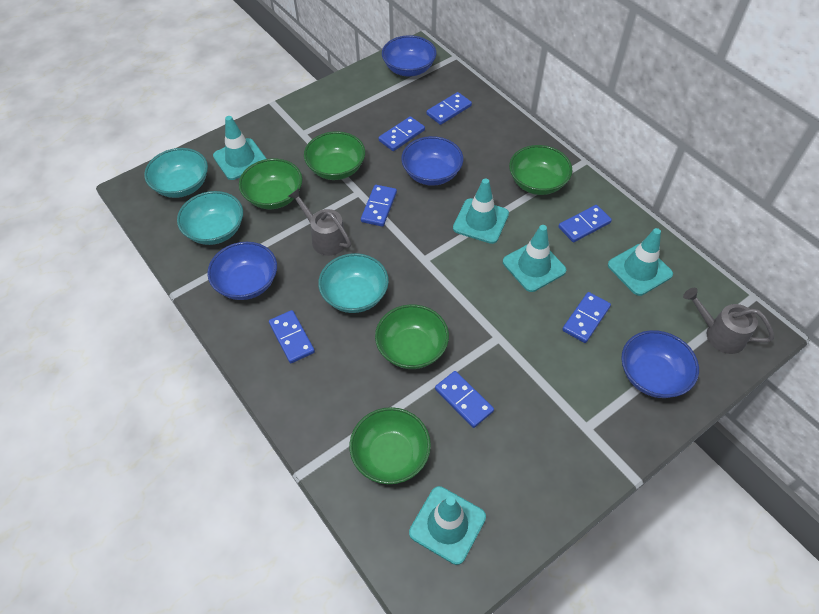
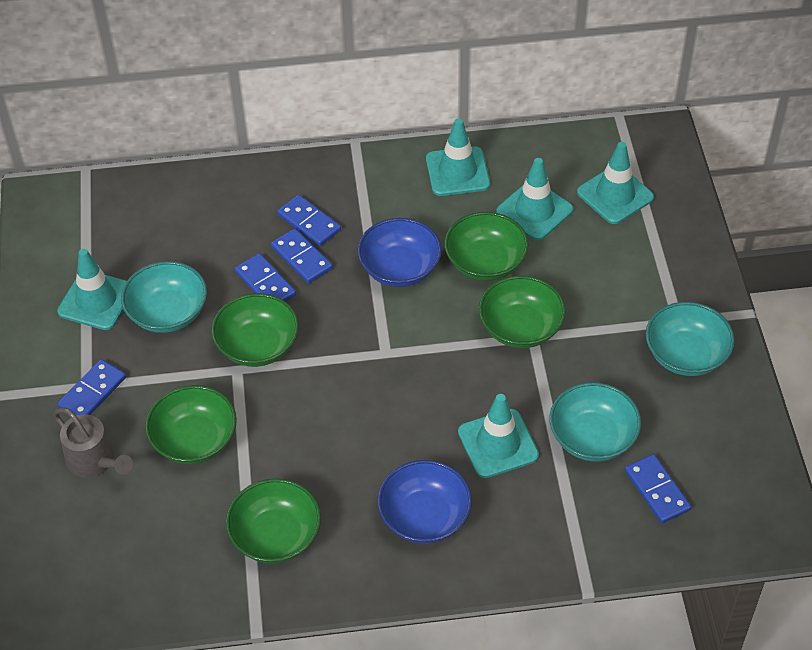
blue bowl: 4 -> 2
blue domino: 7 -> 5
grey watering can: 2 -> 1

